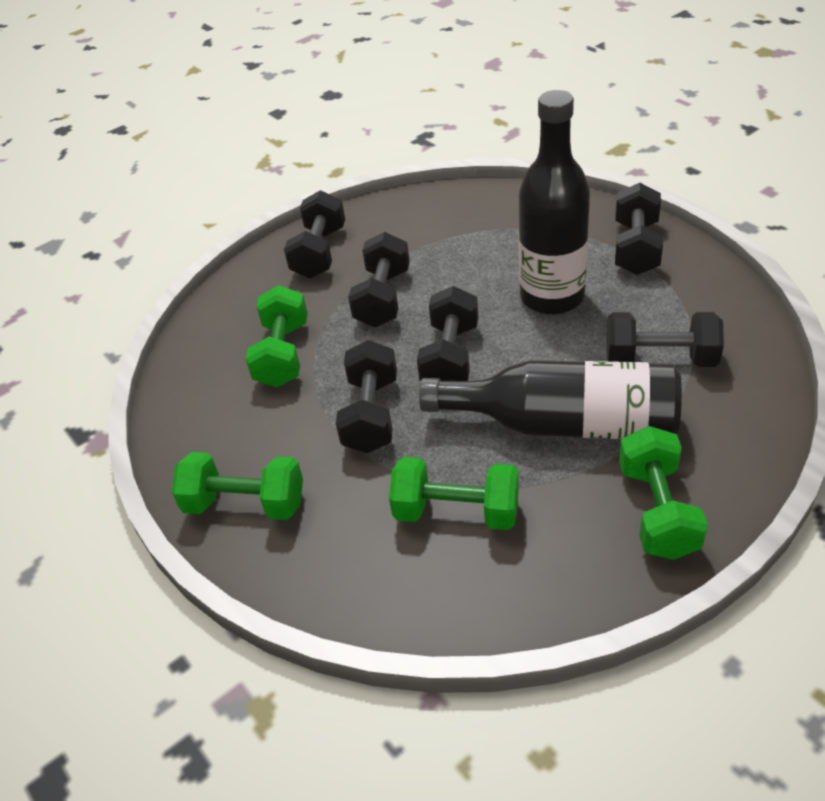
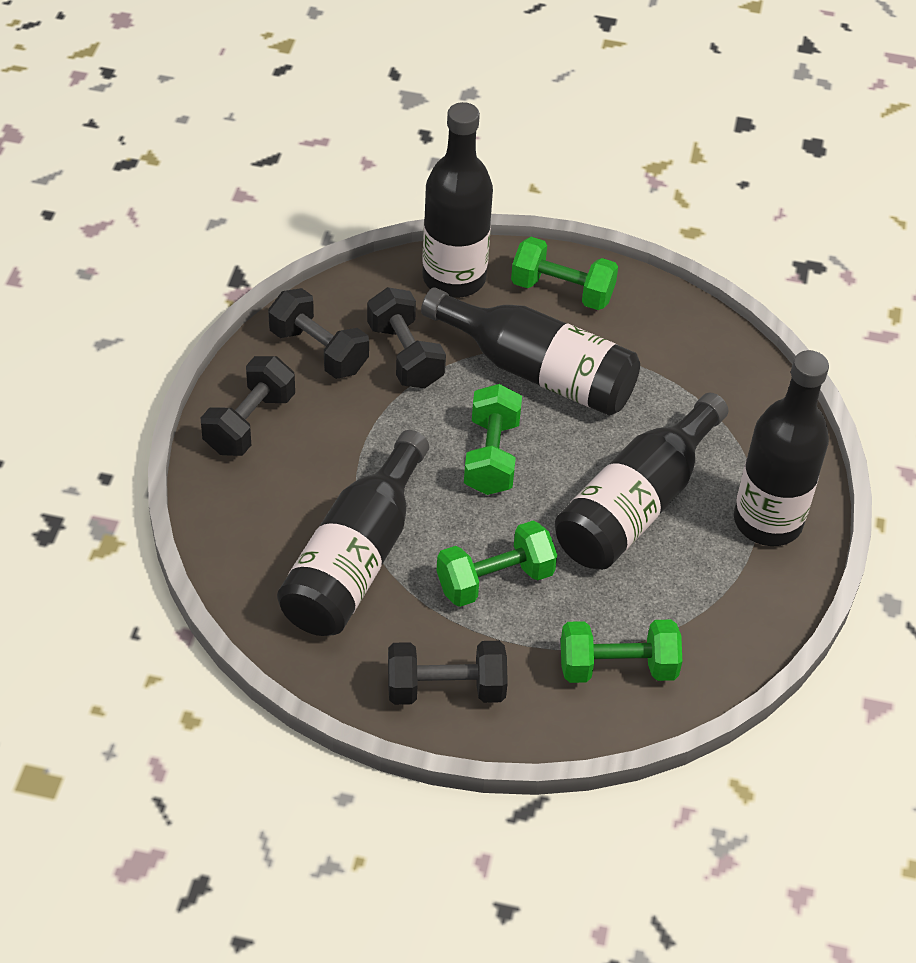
black bottle: 2 -> 5
black dumbbell: 6 -> 4

